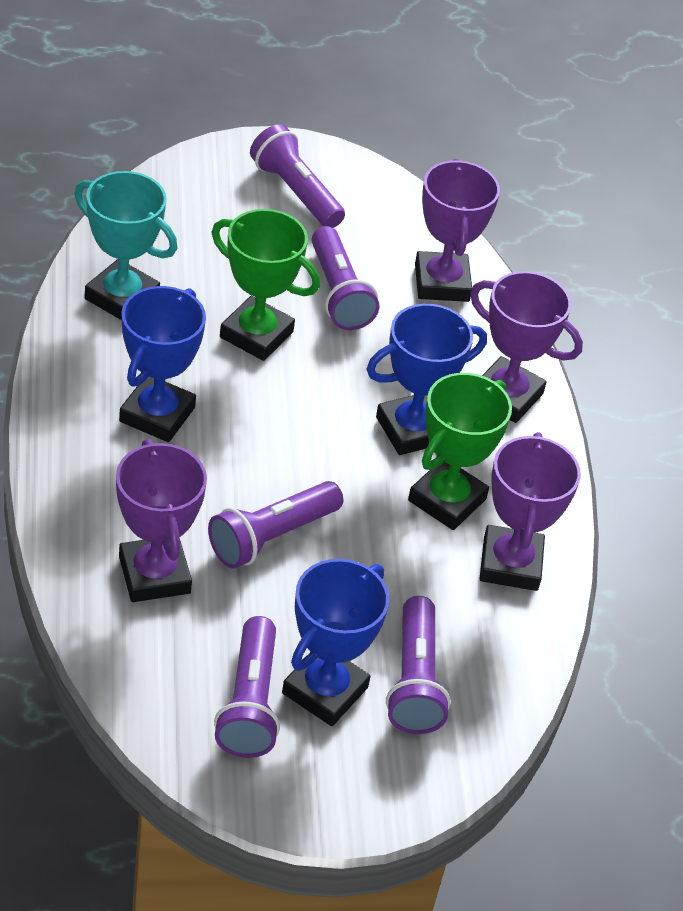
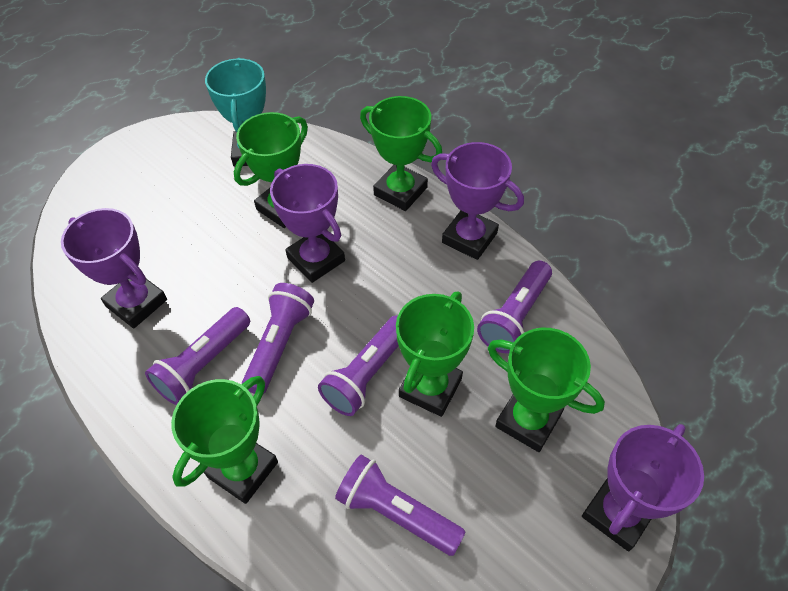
blue trophy: 3 -> 0
green trophy: 2 -> 5

